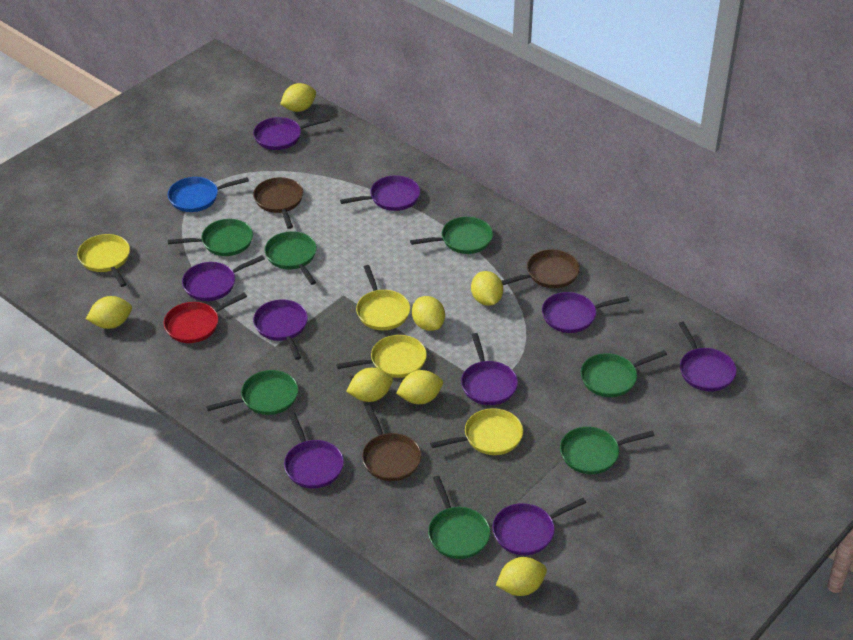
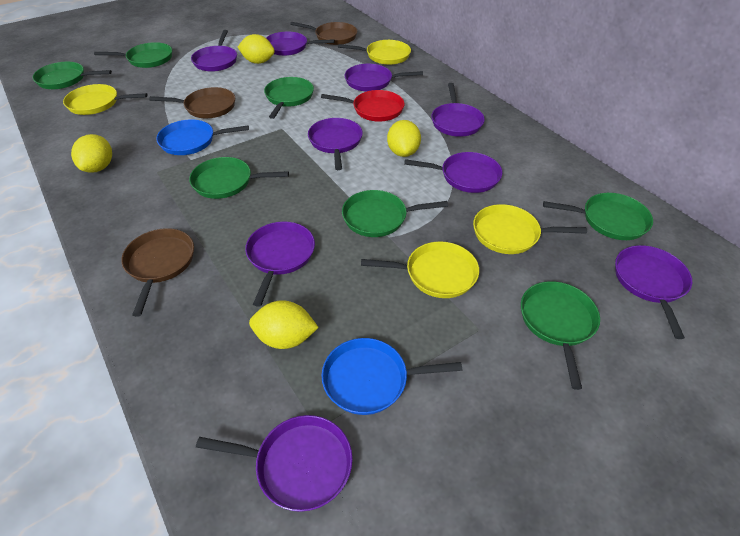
blue pan: 1 -> 2
yellow lemon: 7 -> 4

